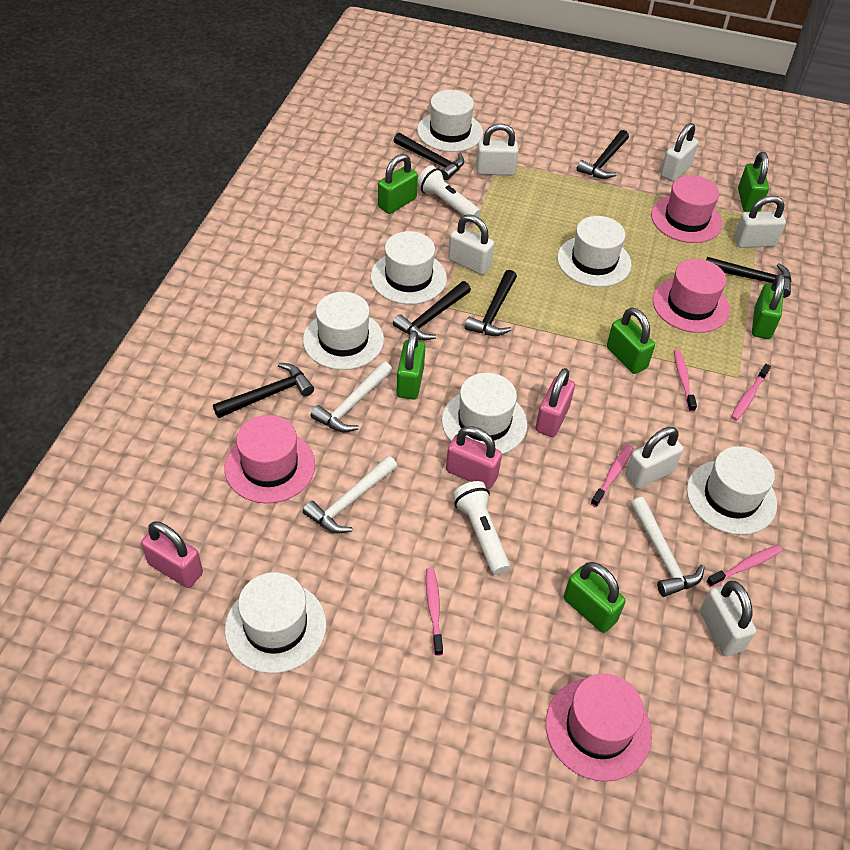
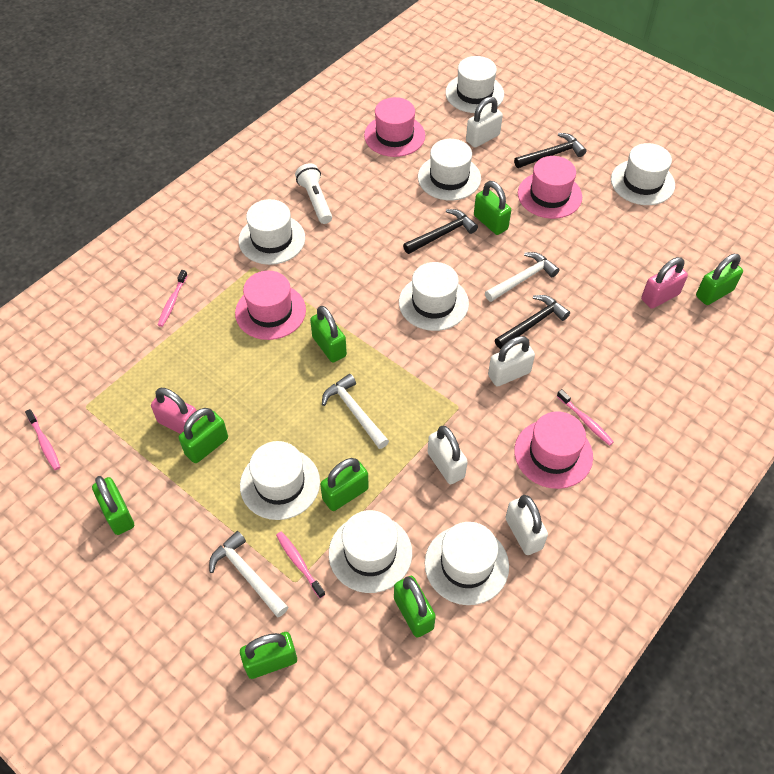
black hammer: 6 -> 3
green padlock: 6 -> 8
pink padlock: 3 -> 2
pink toothbrush: 5 -> 4
white flashlight: 2 -> 1
white hat: 7 -> 8
white padlock: 6 -> 4

